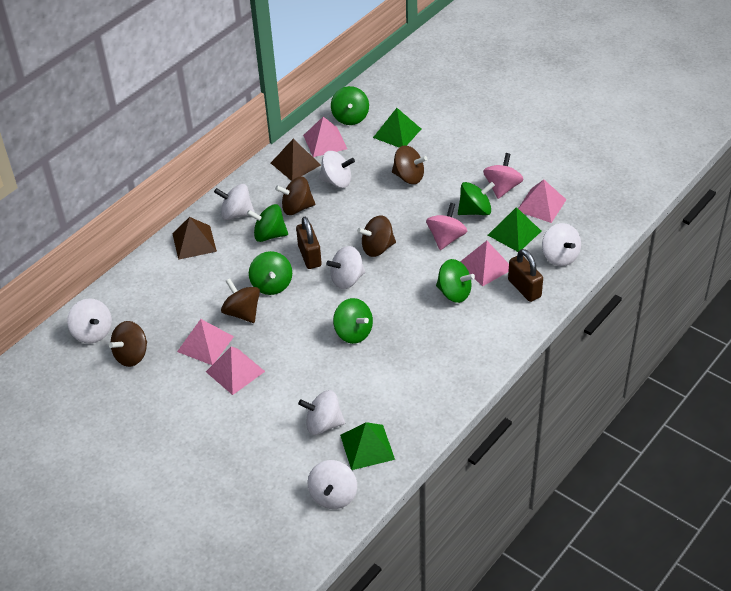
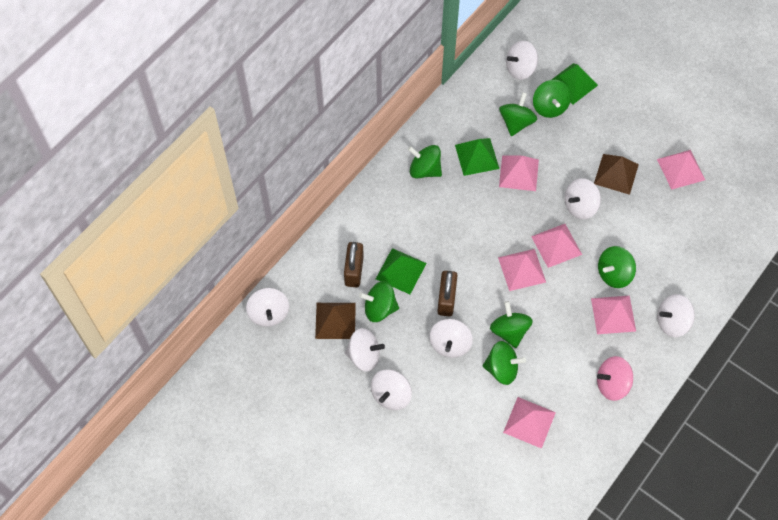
brown spinning top: 5 -> 0
green spinning top: 6 -> 7
pink pyramid: 5 -> 6
pink spinning top: 2 -> 1

